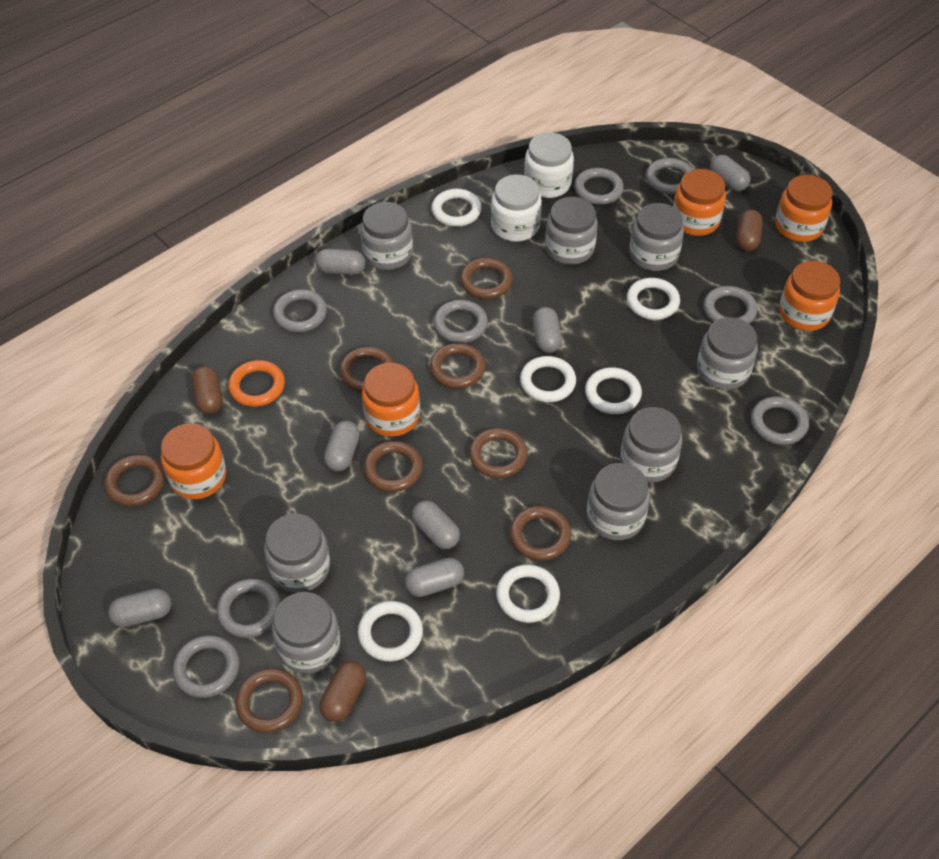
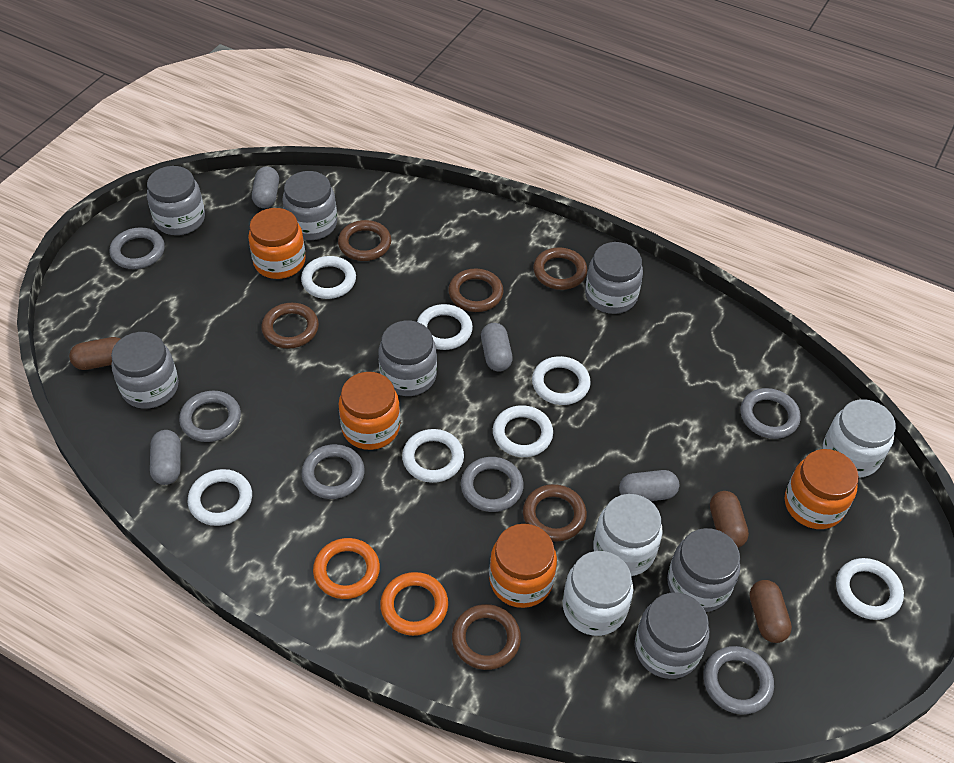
brown ring: 8 -> 6
grey capsule: 7 -> 4
grey jar: 8 -> 7
grey ring: 8 -> 6
orange jar: 5 -> 4
orange ring: 1 -> 2
white jar: 2 -> 3
white ring: 6 -> 7

